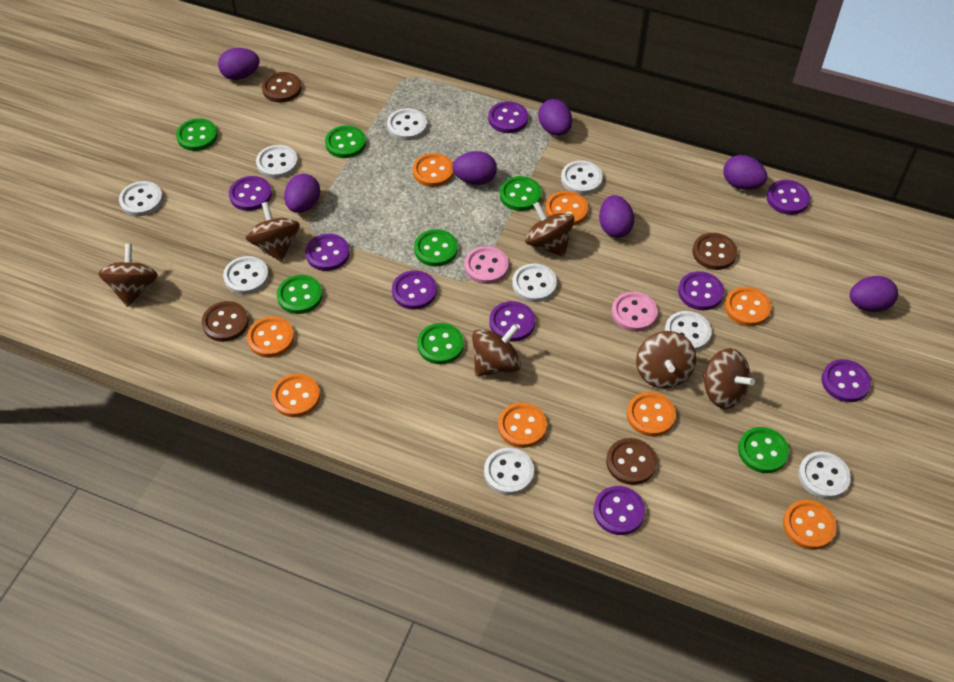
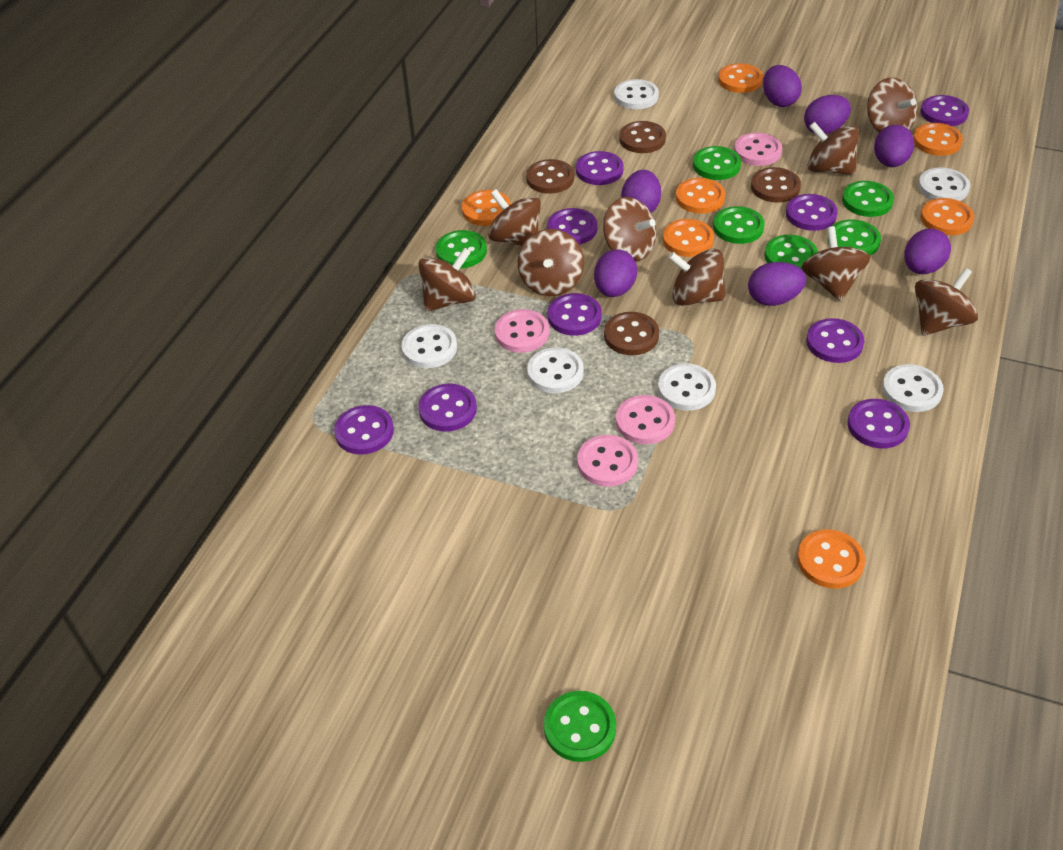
brown spinning top: 6 -> 9
orange button: 8 -> 7
pink button: 2 -> 4
white button: 9 -> 6

